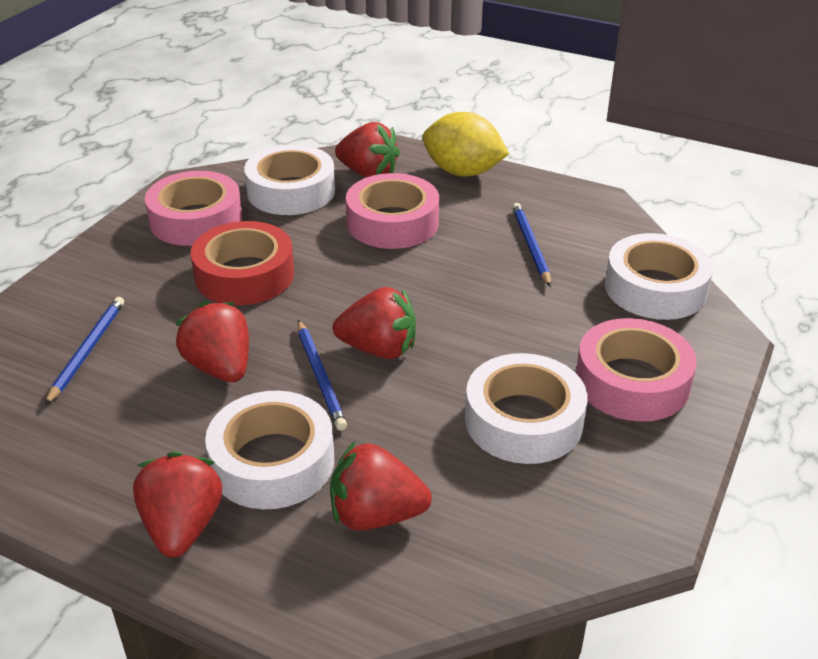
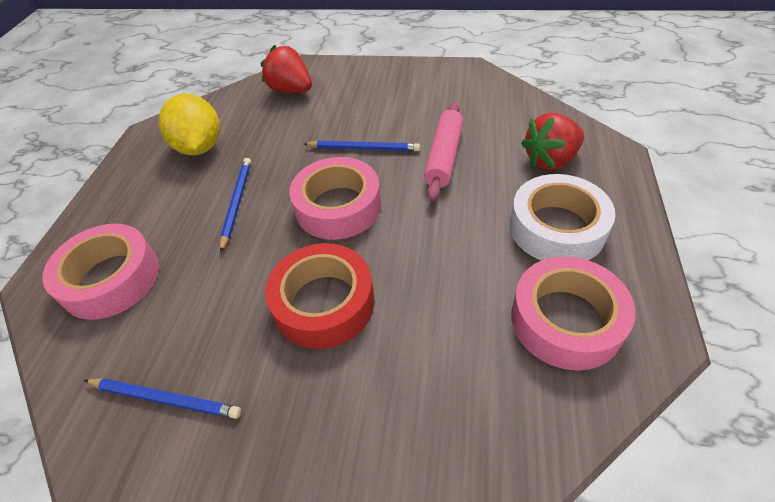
pink rolling pin: 0 -> 1
red strawberry: 5 -> 2
white tape: 4 -> 1

